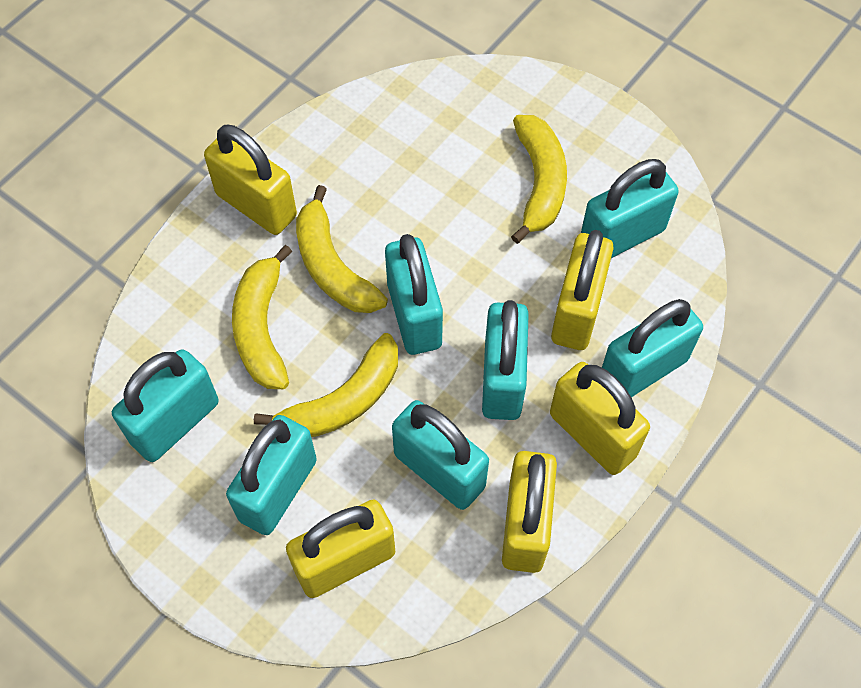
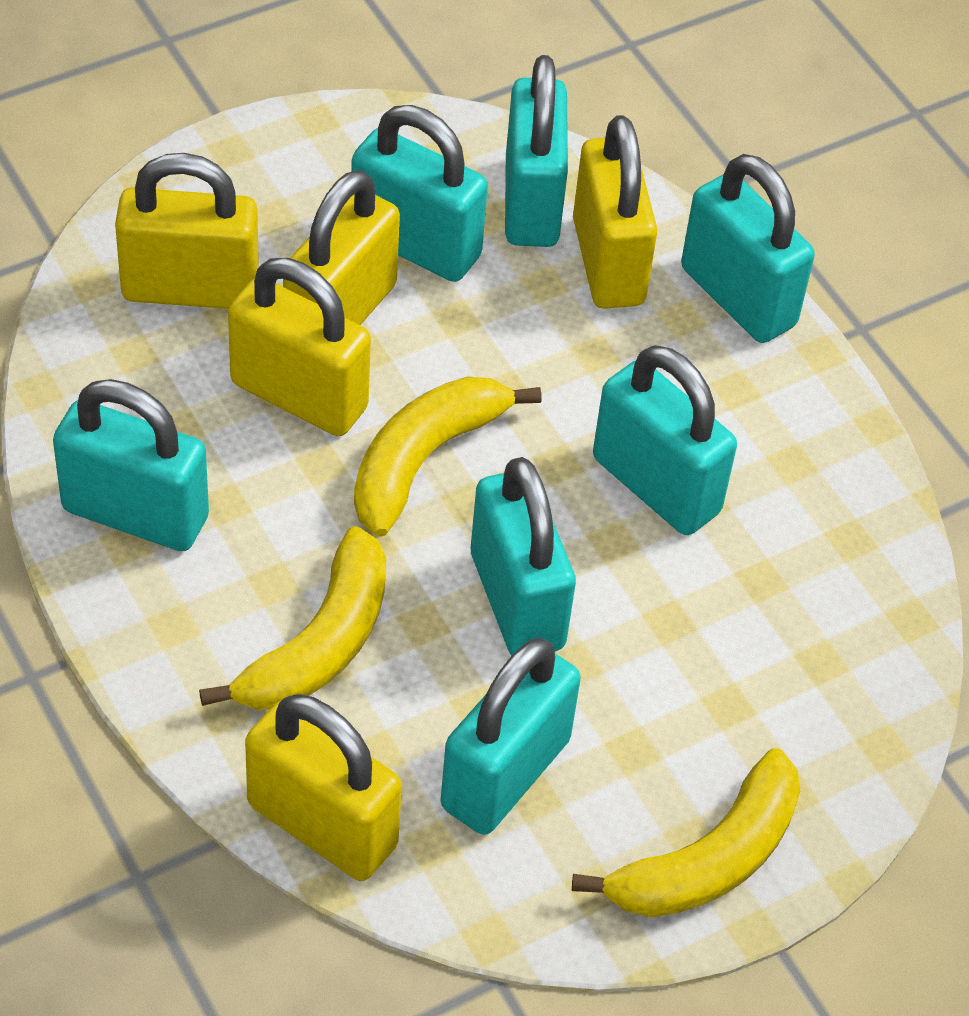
yellow banana: 4 -> 3

